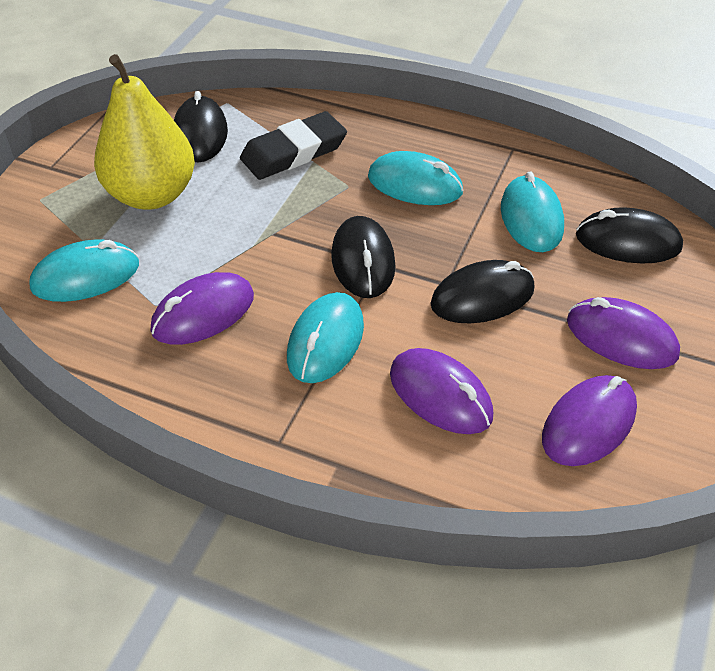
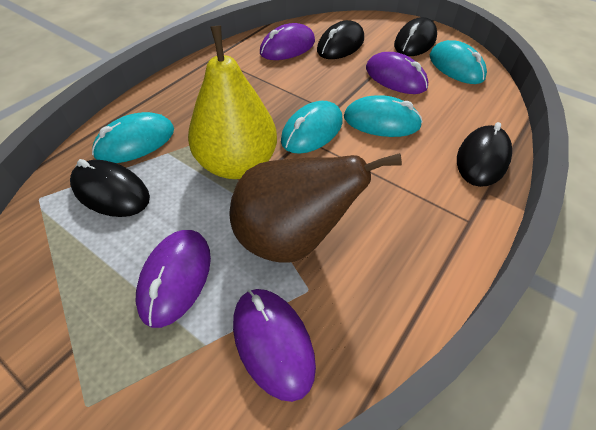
black eraser: 1 -> 0
brown pear: 0 -> 1

